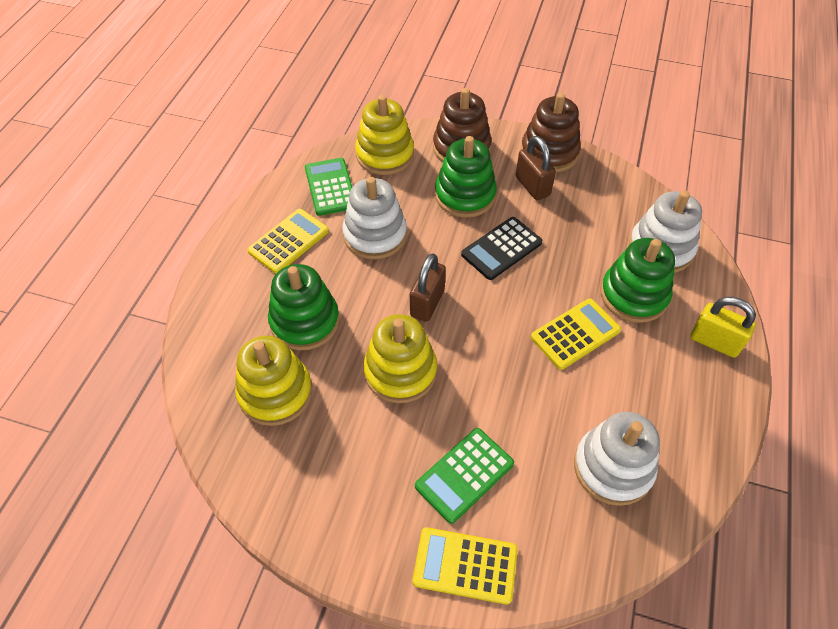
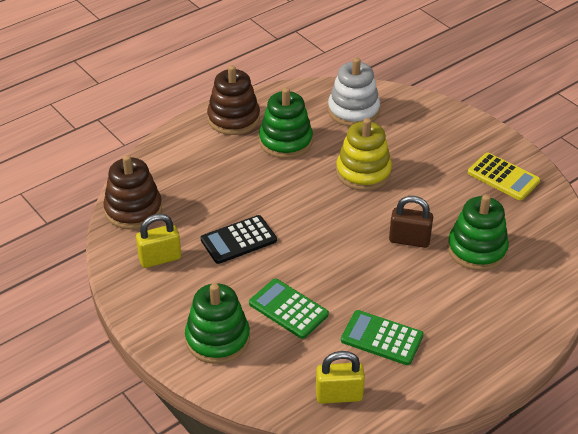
brown padlock: 2 -> 1
white stacking toy: 3 -> 1
yellow calculator: 3 -> 1
yellow padlock: 1 -> 2
yellow stacking toy: 3 -> 1

